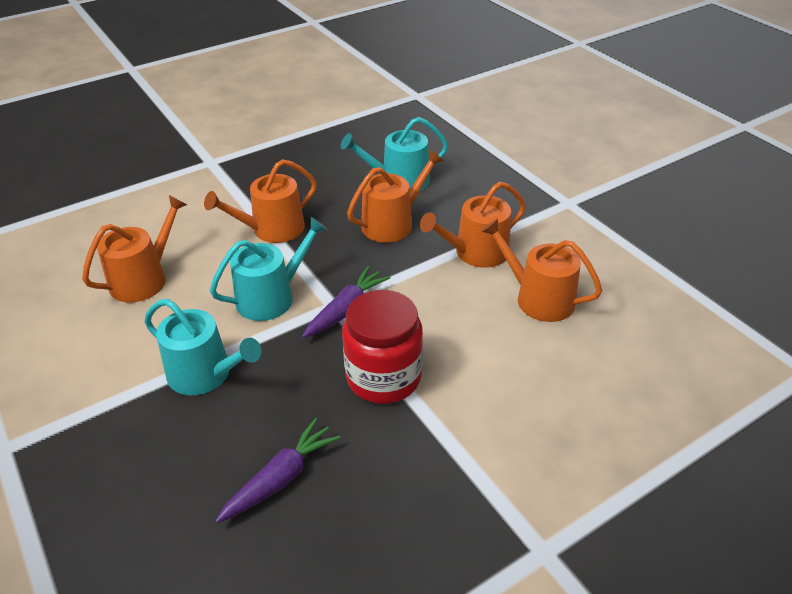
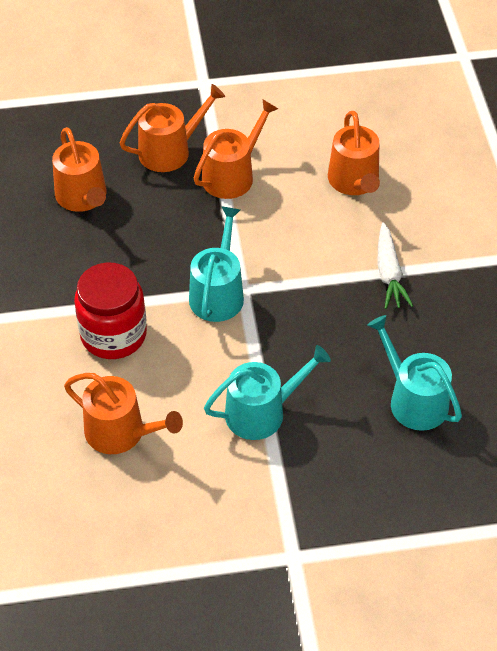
purple carrot: 2 -> 0
white carrot: 0 -> 1

